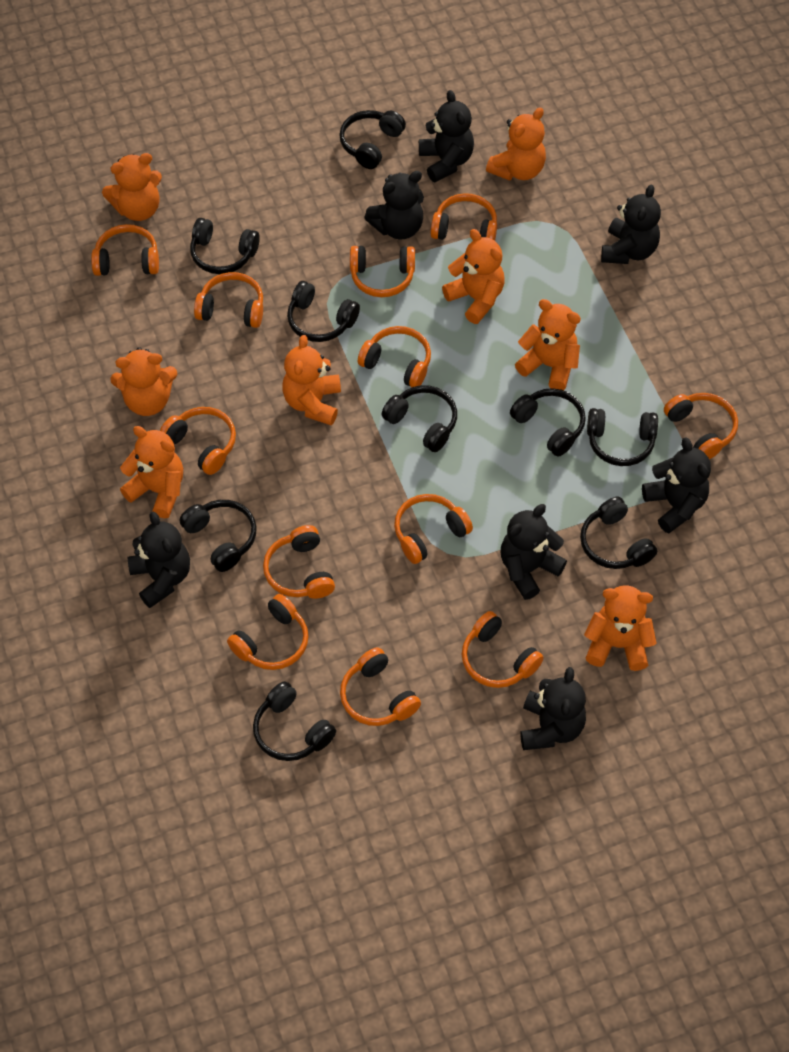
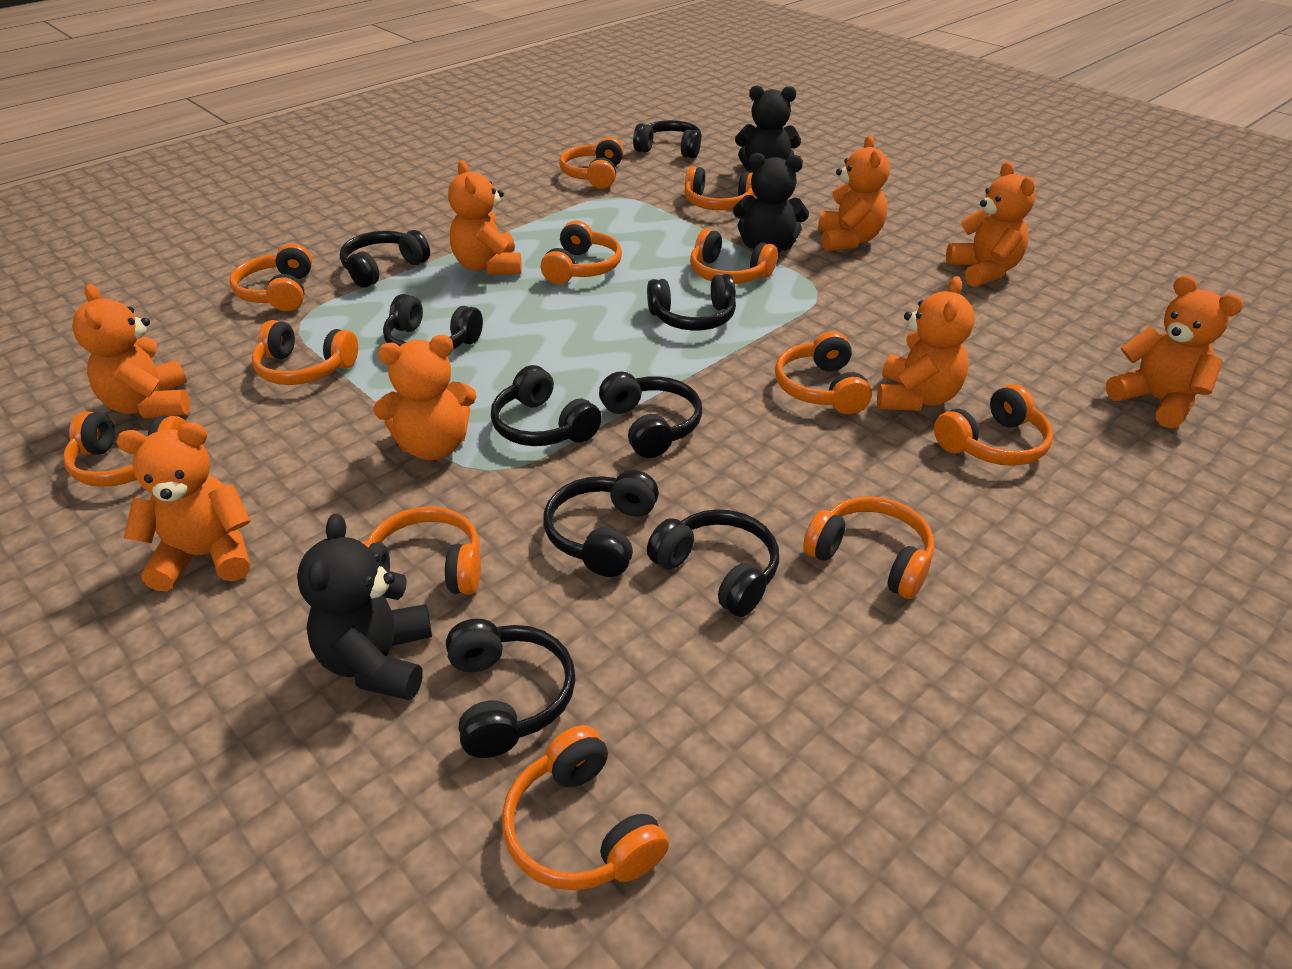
black teddy bear: 7 -> 3

